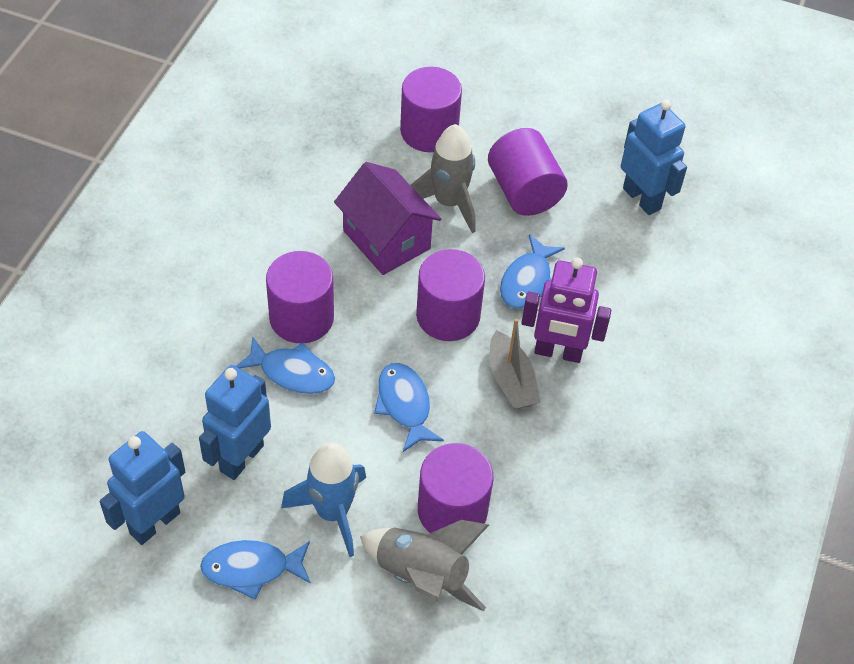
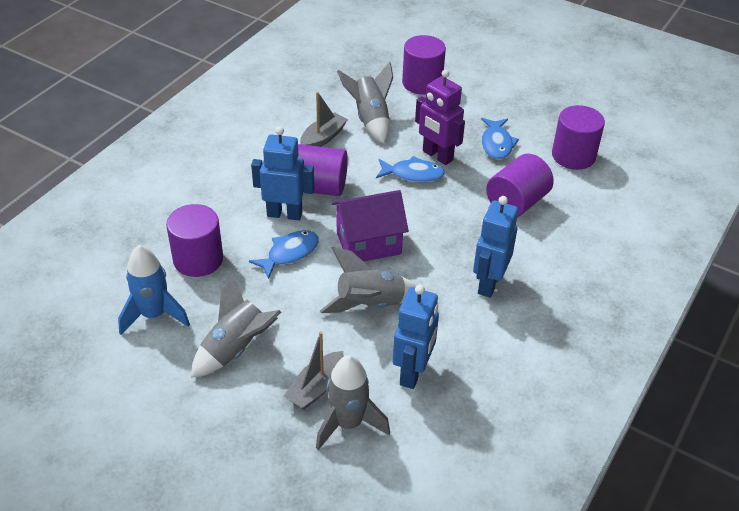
blue fish: 4 -> 3
grey boat: 1 -> 2
grey rocket: 2 -> 4

